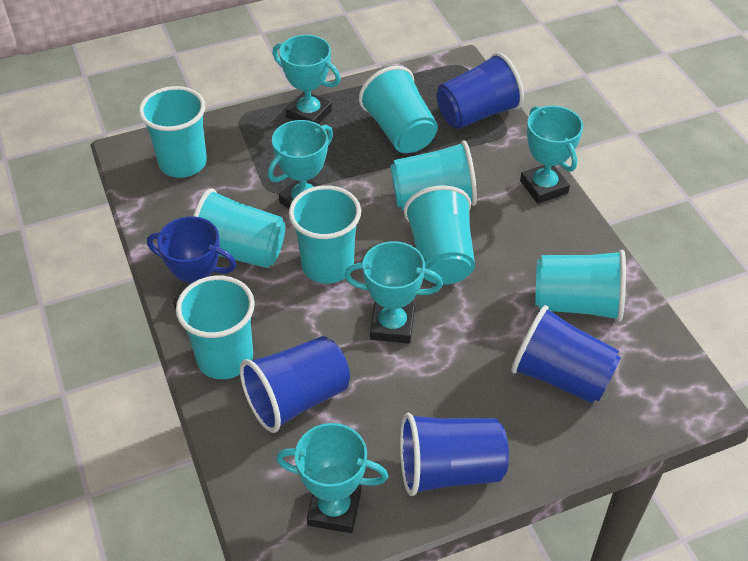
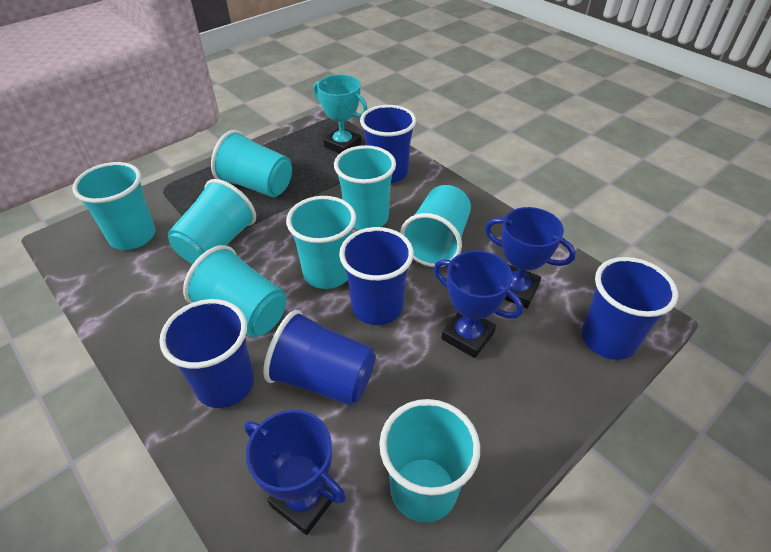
blue cup: 4 -> 5
blue trophy: 1 -> 3
turquoise trophy: 5 -> 1

